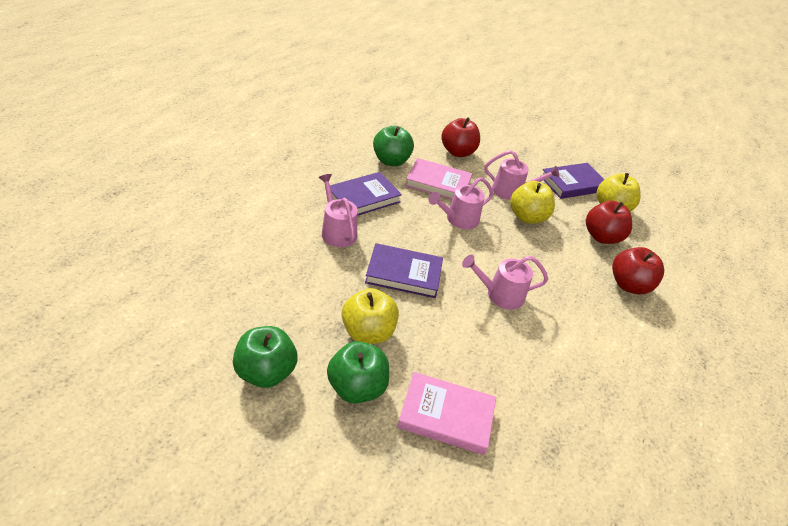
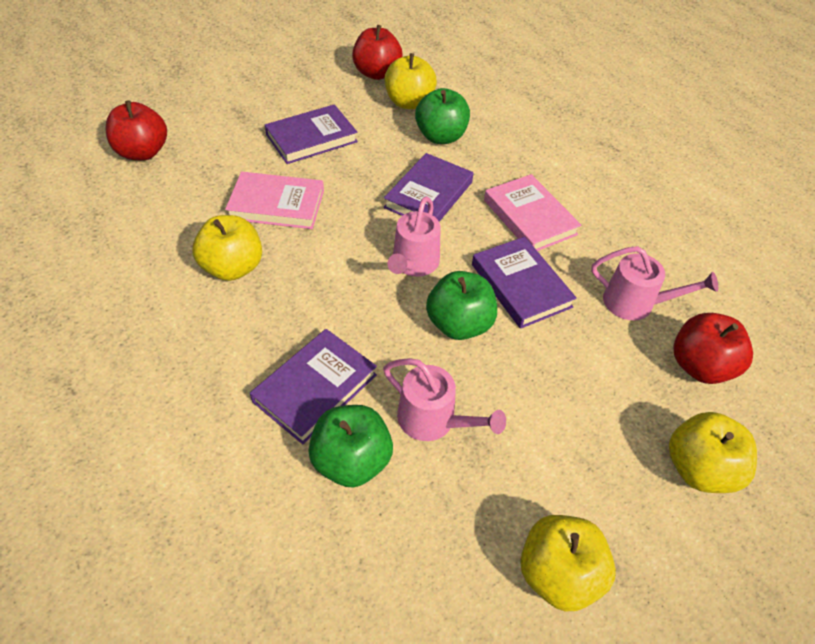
pink watering can: 4 -> 3
purple book: 3 -> 4
yellow apple: 3 -> 4

